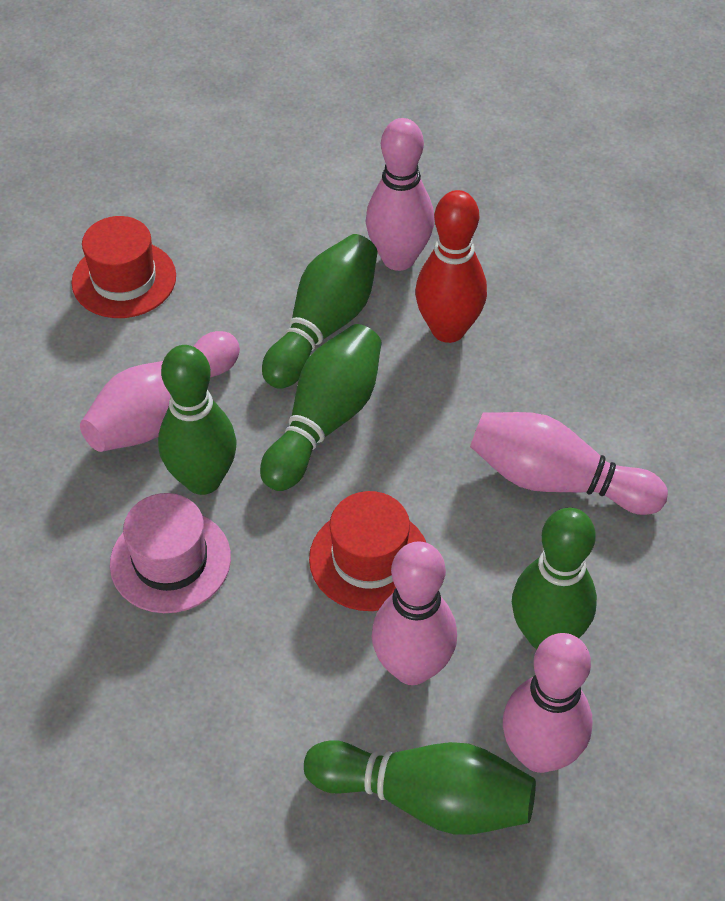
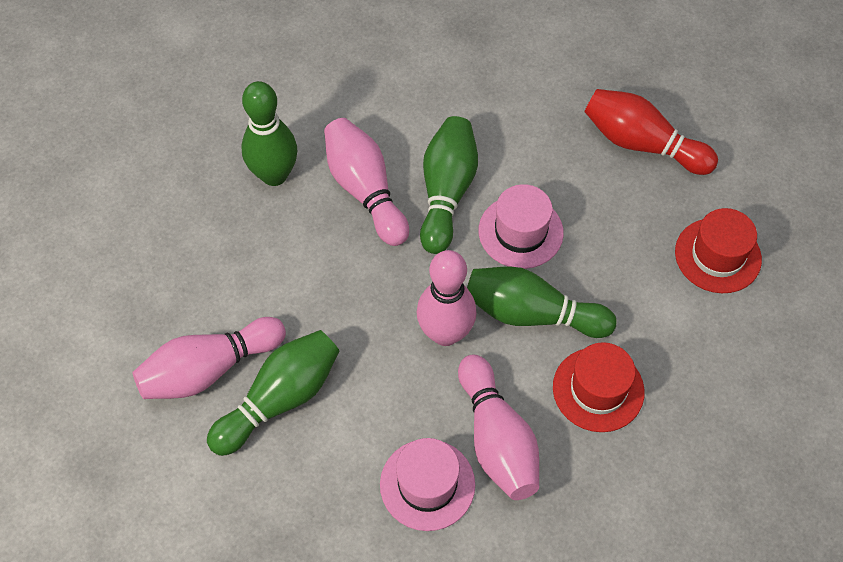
green bowling pin: 5 -> 4
pink bowling pin: 5 -> 4
pink hat: 1 -> 2

